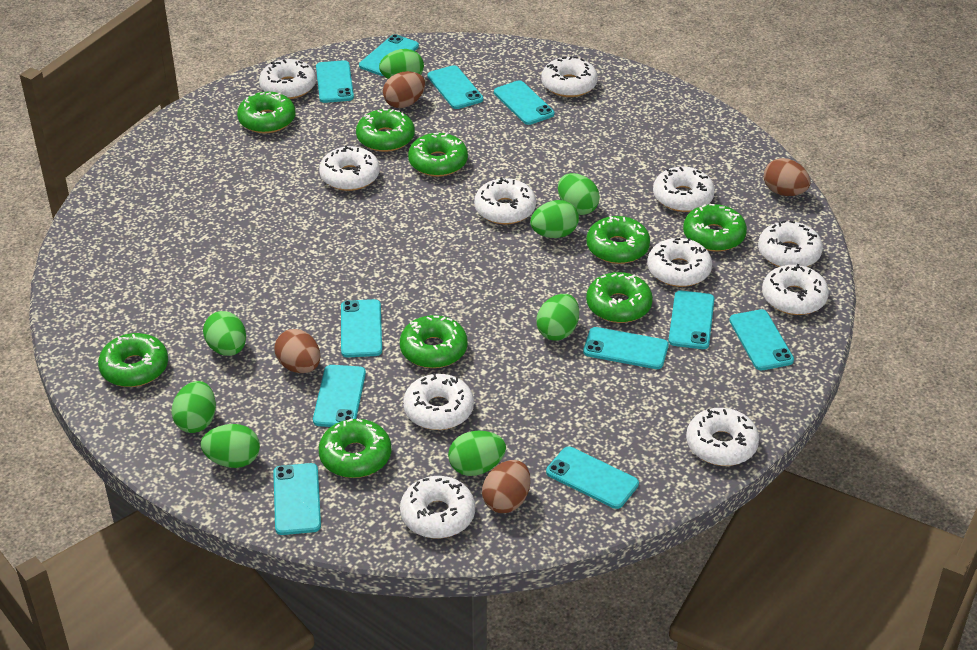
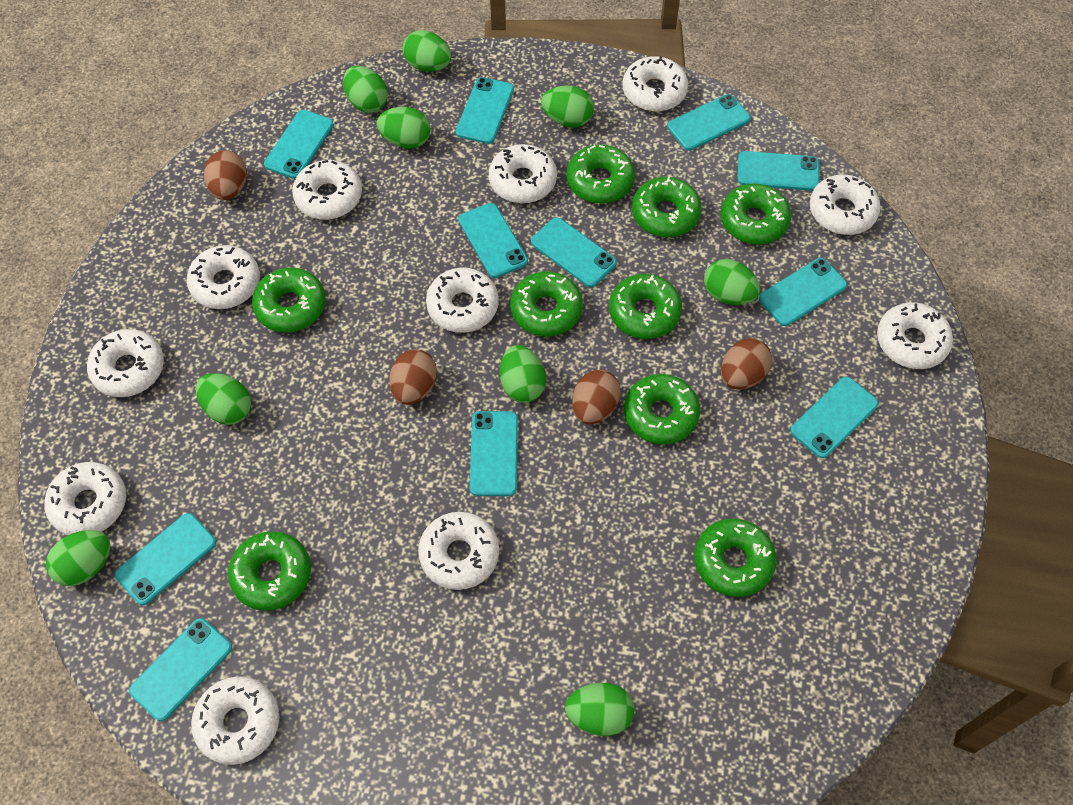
green egg: 8 -> 9

